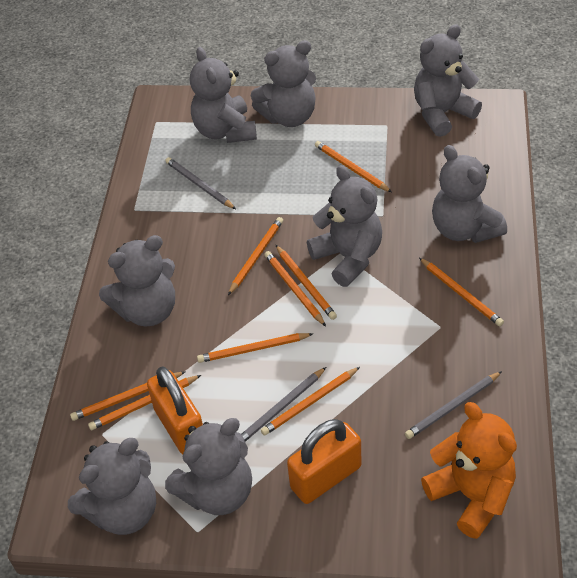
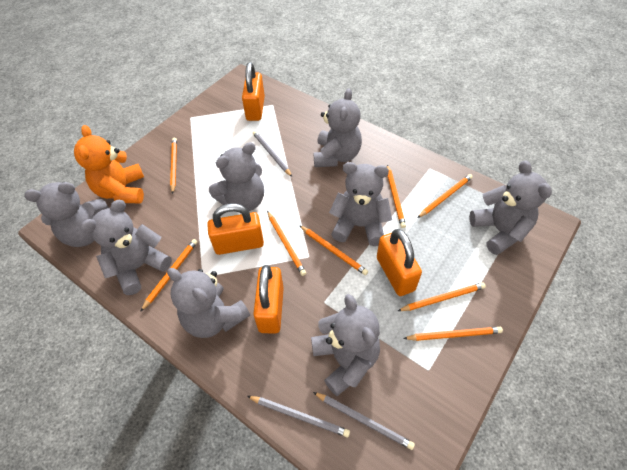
orange padlock: 2 -> 4
orange pencil: 9 -> 8

